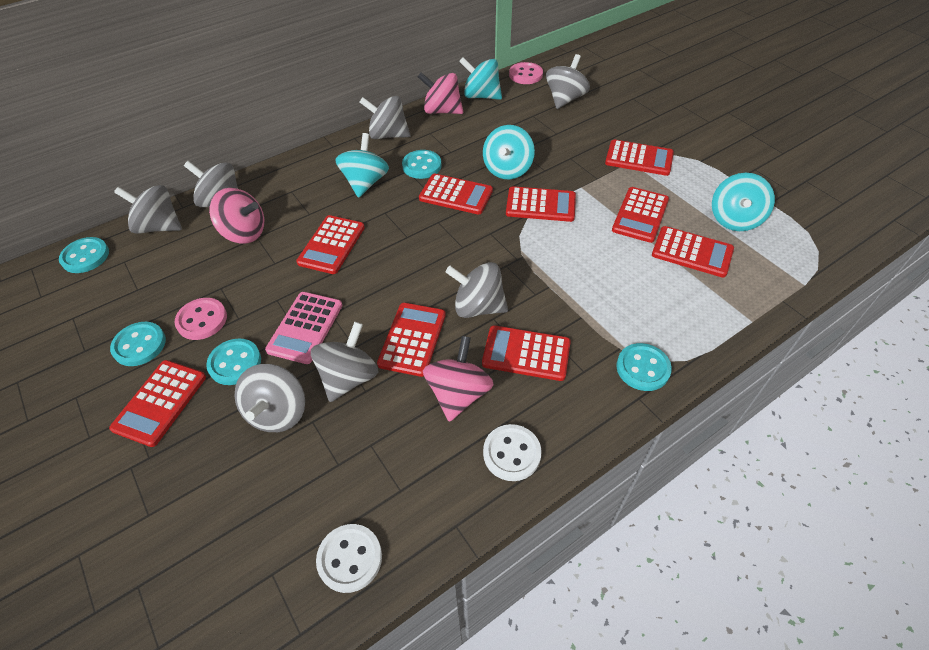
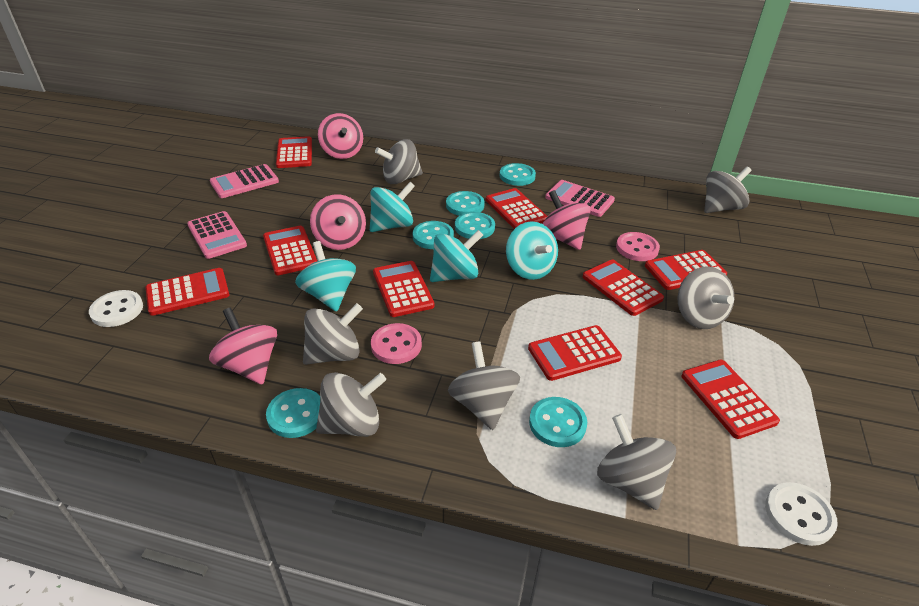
pink calculator: 1 -> 3
pink spinning top: 3 -> 4
turquoise button: 5 -> 6

